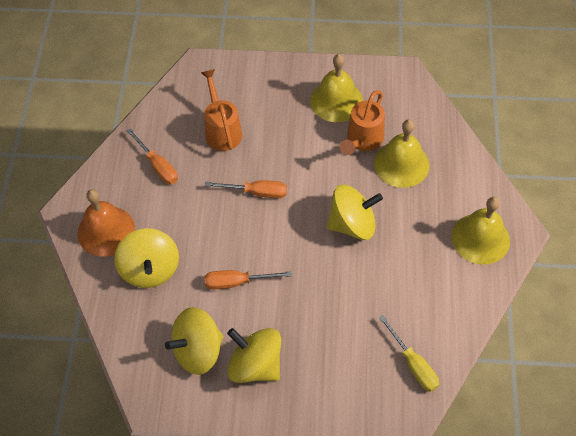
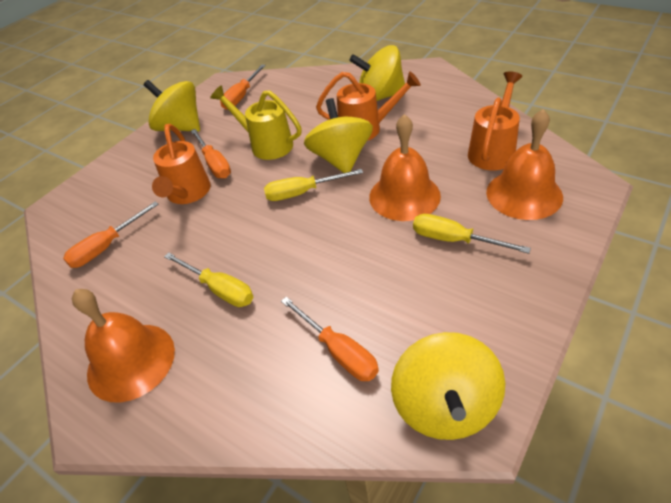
orange bell: 1 -> 3
orange screwdriver: 3 -> 4
orange watering can: 2 -> 3
yellow bell: 3 -> 0
yellow screwdriver: 1 -> 3
yellow watering can: 0 -> 1

